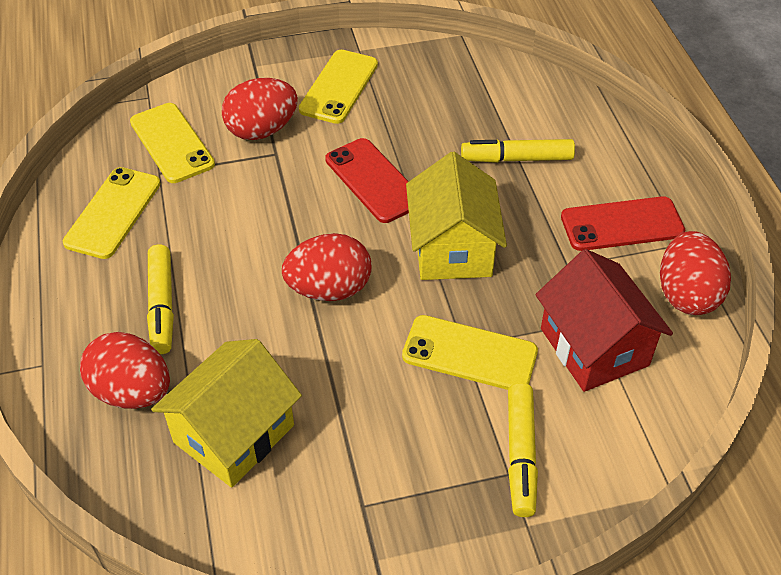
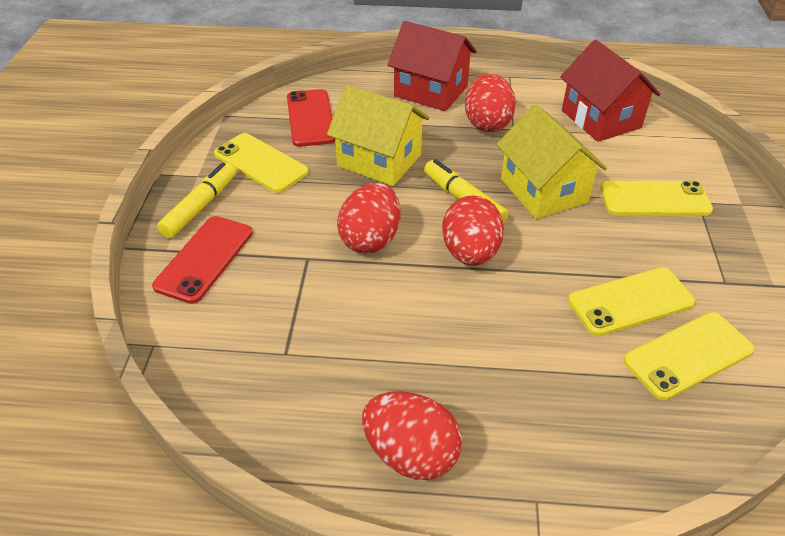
red house: 1 -> 2
yellow marker: 3 -> 2

